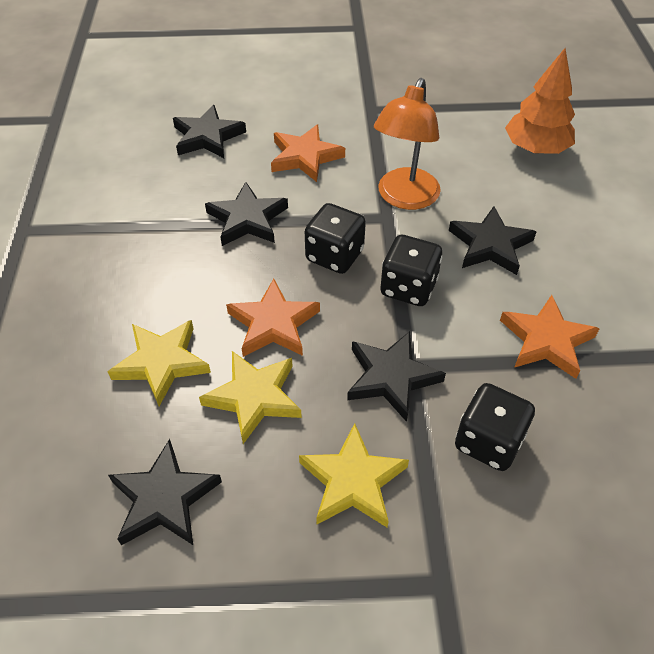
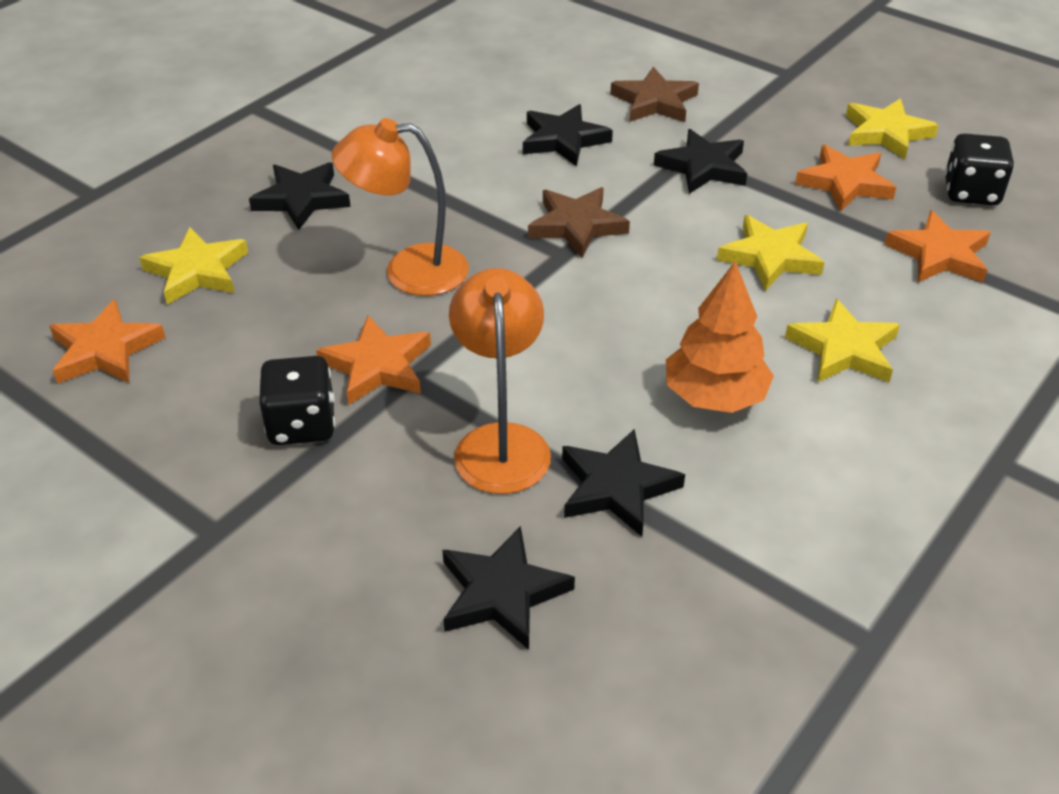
black dice: 3 -> 2
brown star: 0 -> 2
orange lamp: 1 -> 2
orange star: 3 -> 4
yellow star: 3 -> 4

